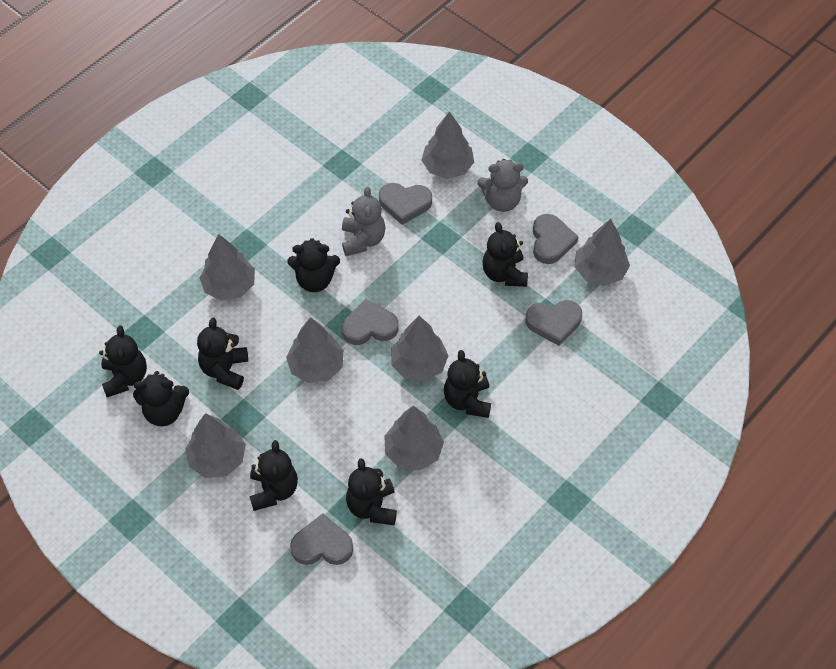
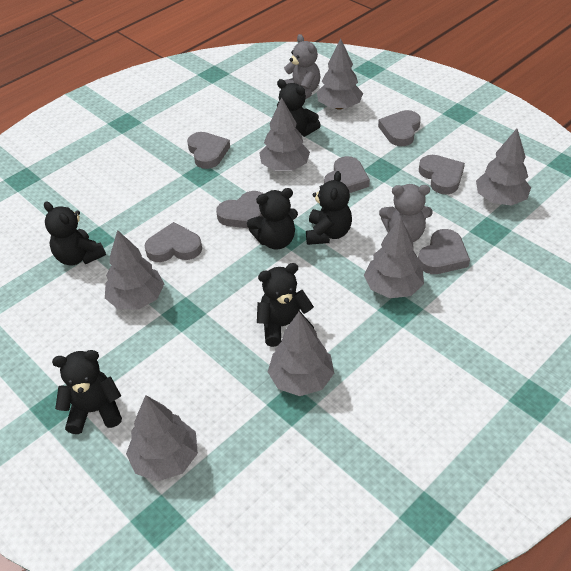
black teddy bear: 8 -> 6
grey heart: 5 -> 7

